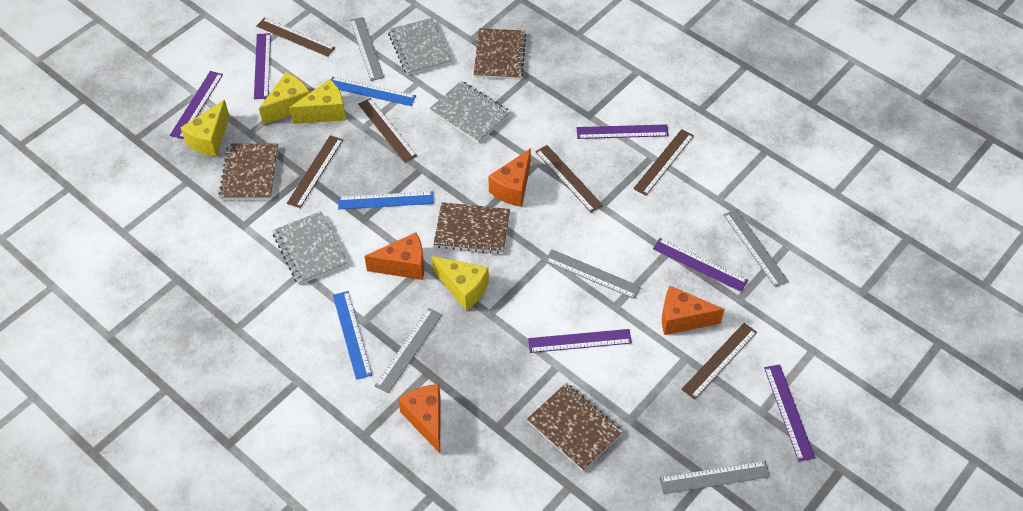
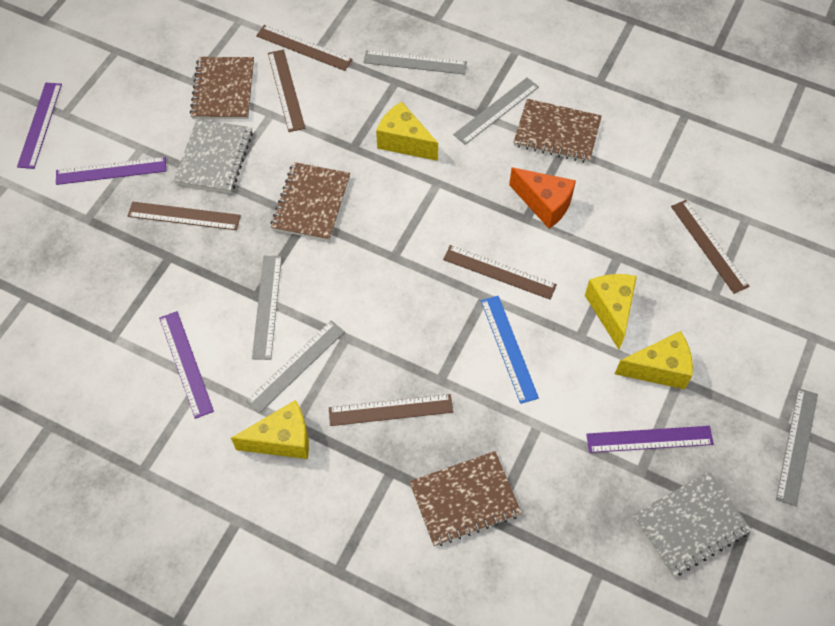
blue ruler: 3 -> 1
grey notebook: 3 -> 2
orange cheese: 4 -> 1
purple ruler: 6 -> 4

